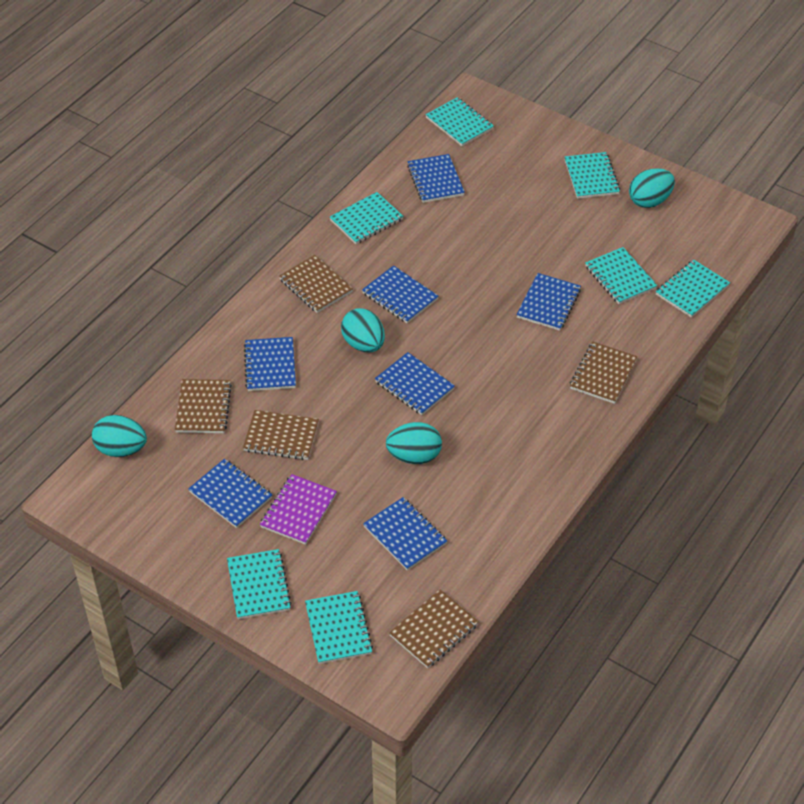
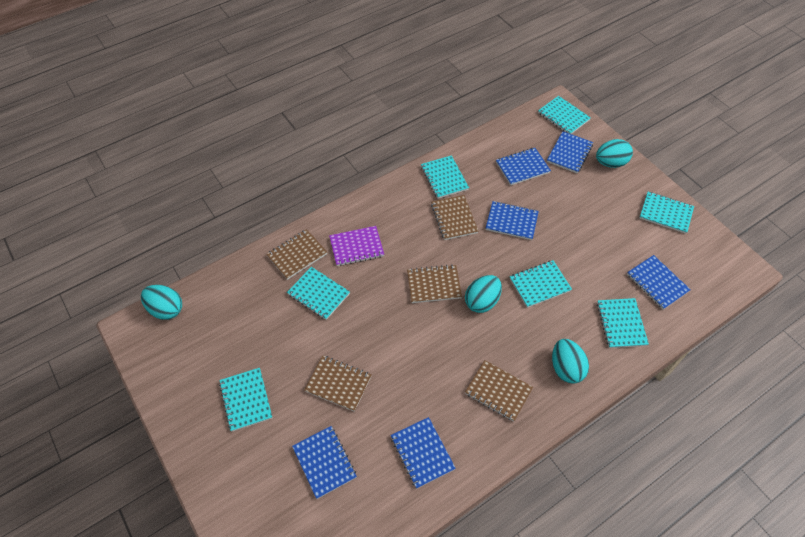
blue notebook: 7 -> 6

